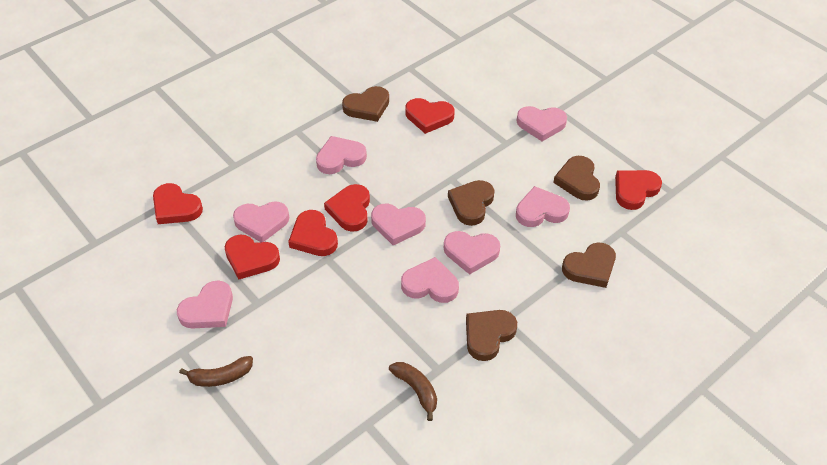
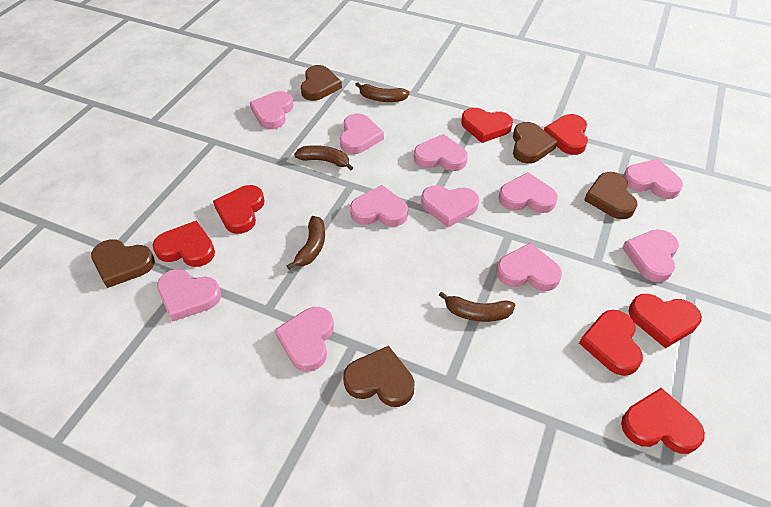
brown banana: 2 -> 4
pink heart: 8 -> 11
red heart: 6 -> 7

